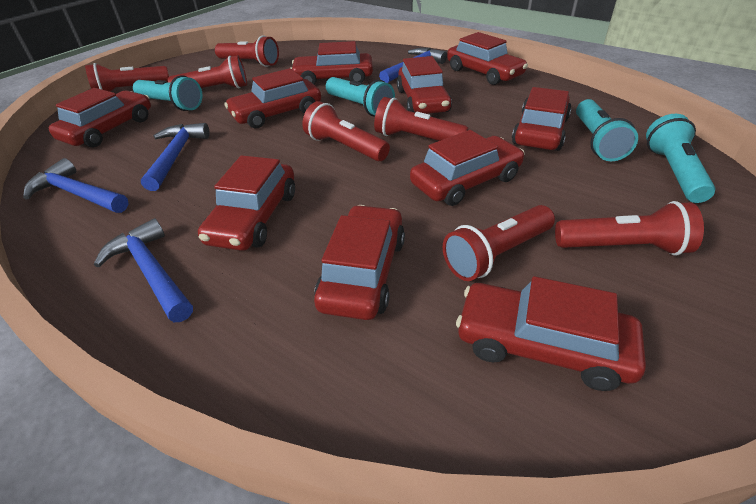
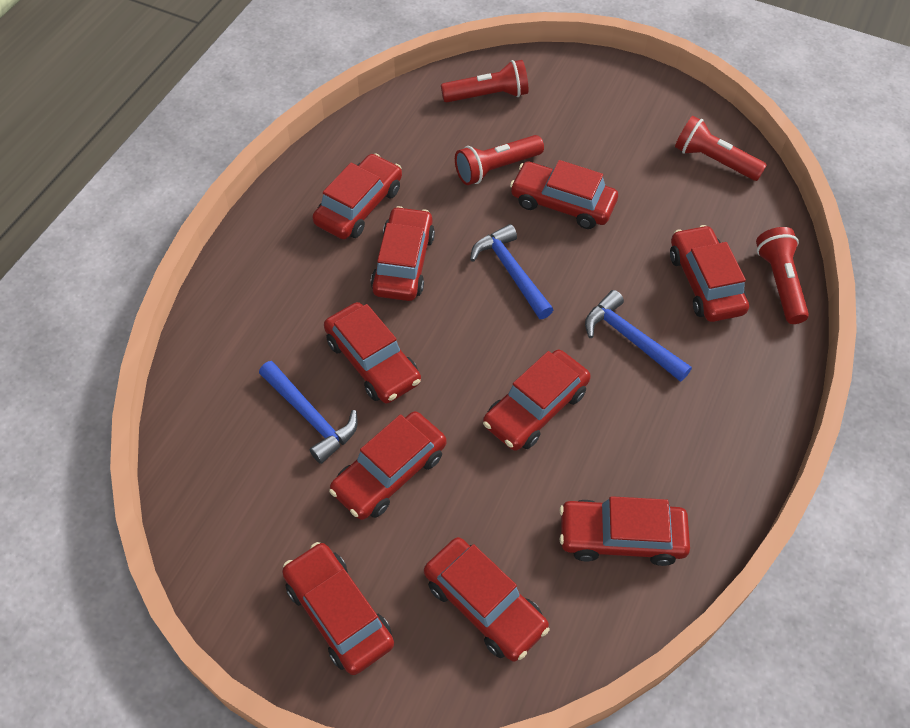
blue hammer: 4 -> 3
red flashlight: 7 -> 4
turquoise flashlight: 4 -> 0

